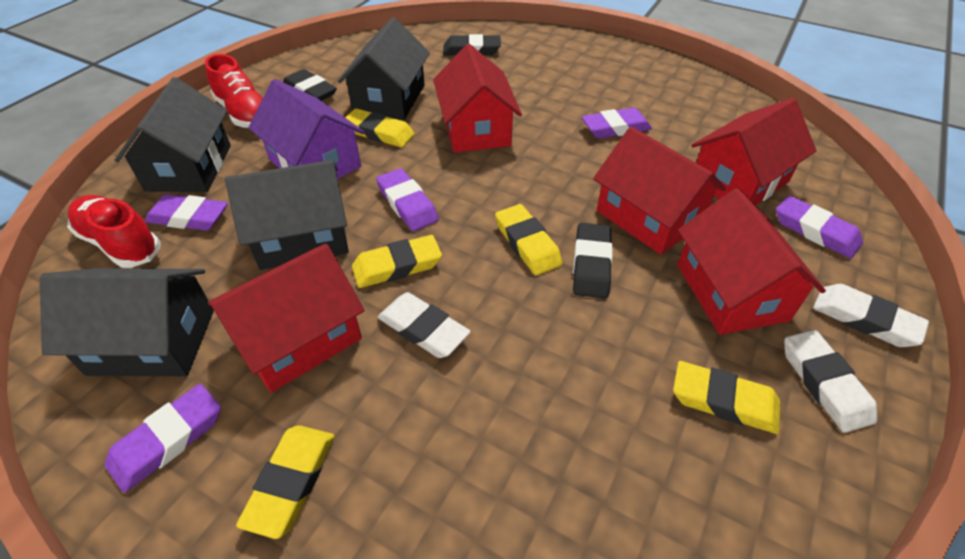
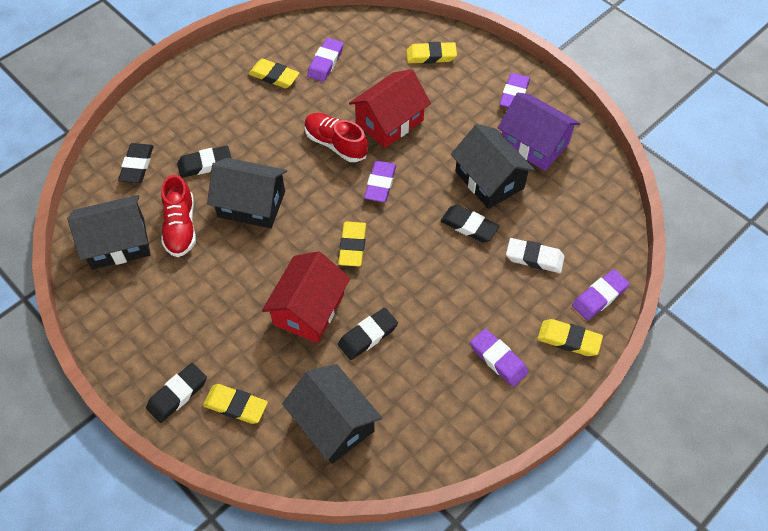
black eraser: 3 -> 5
red house: 5 -> 2
white eraser: 3 -> 1

